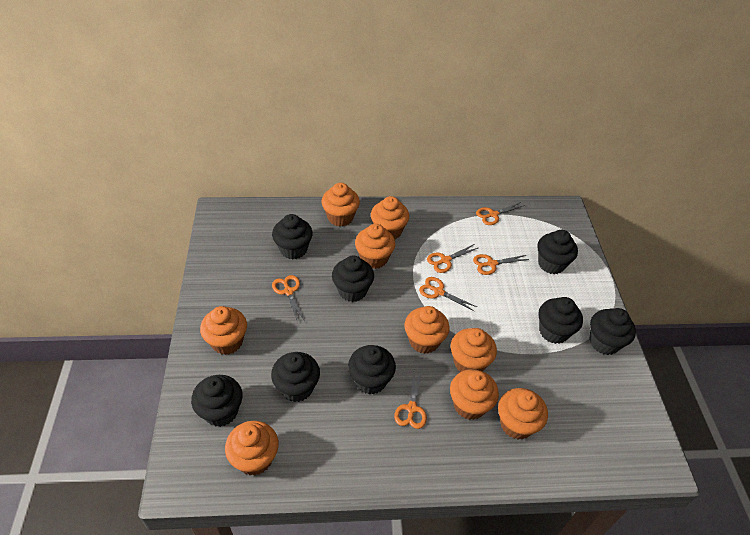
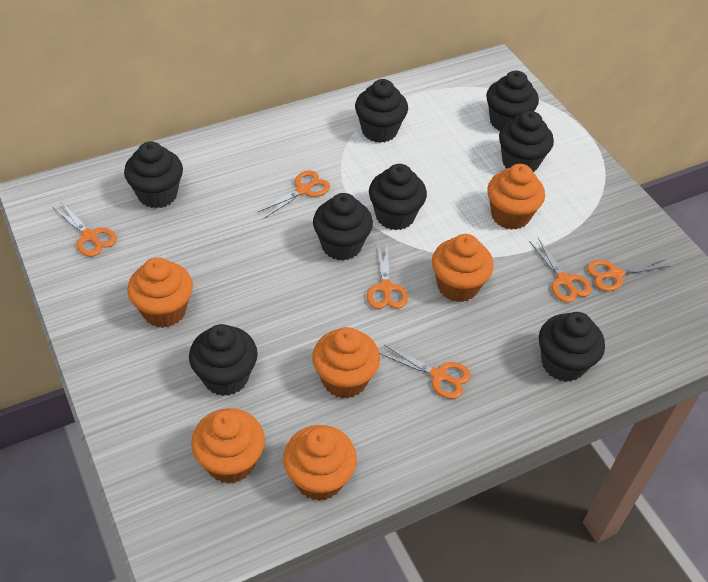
orange cupcake: 9 -> 6

